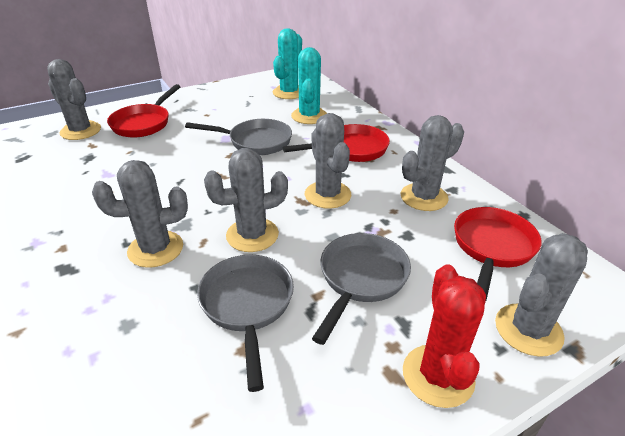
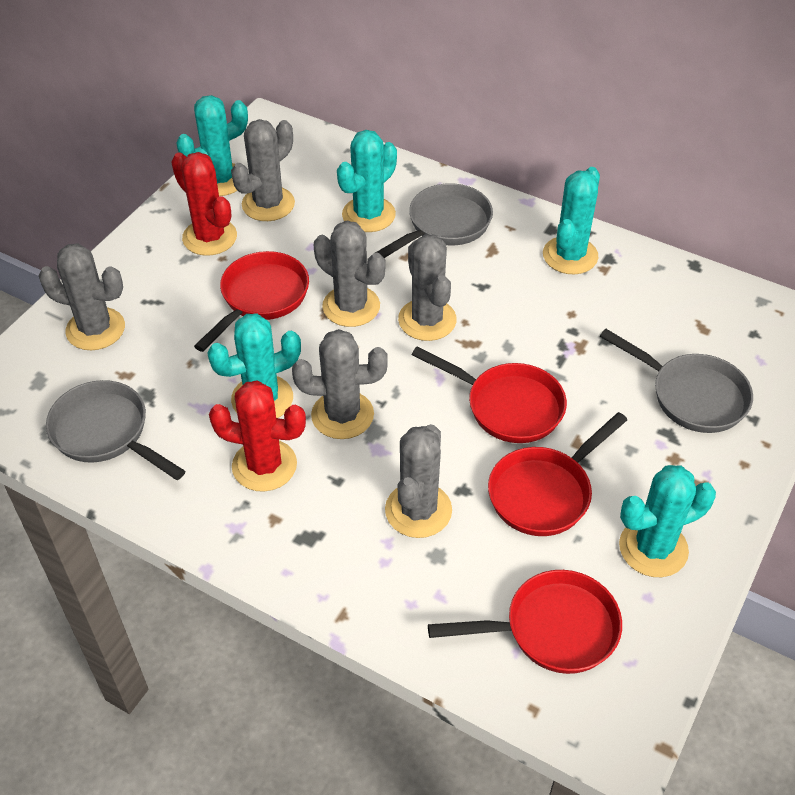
red cactus: 1 -> 2
red pan: 3 -> 4
turquoise cactus: 2 -> 5

